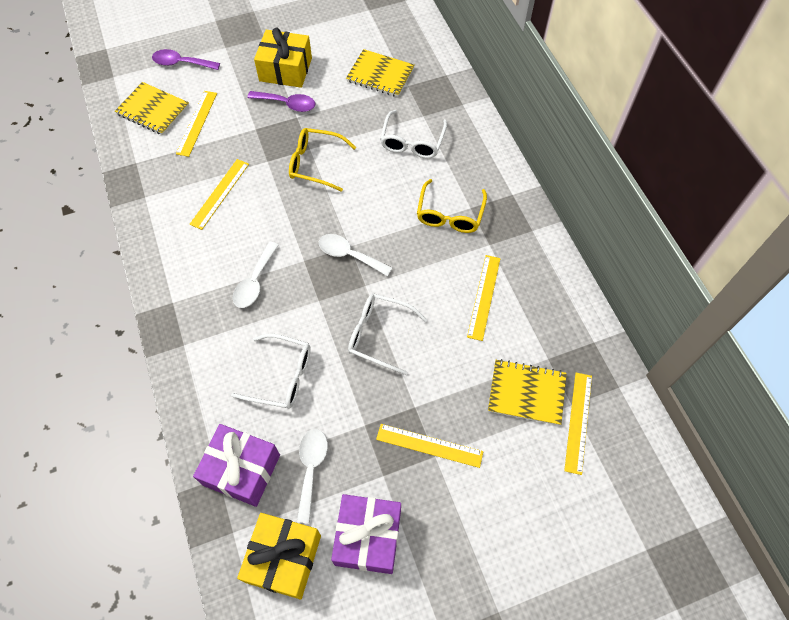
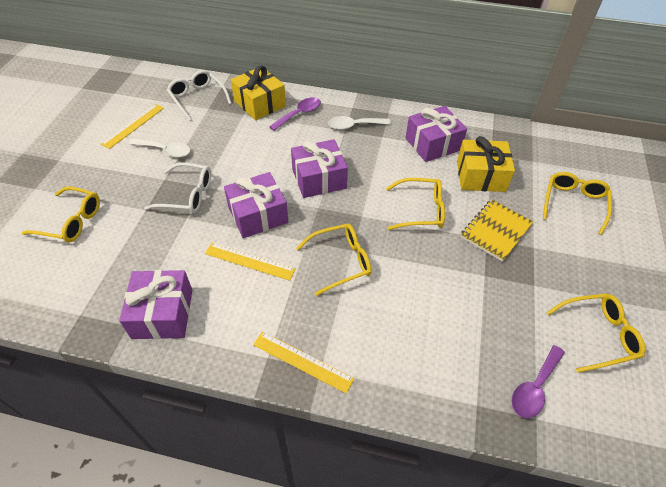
purple gift: 2 -> 4
white glasses: 3 -> 2
white spoon: 3 -> 2
yellow glasses: 2 -> 5
yellow notebook: 3 -> 1
yellow ruler: 5 -> 3

